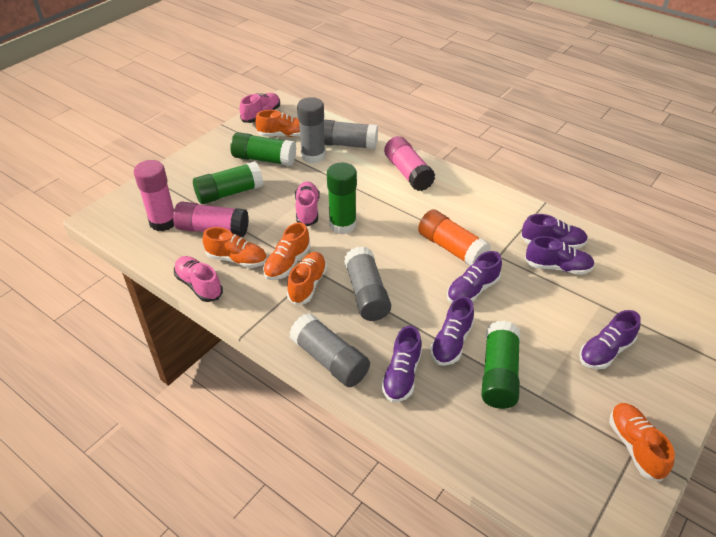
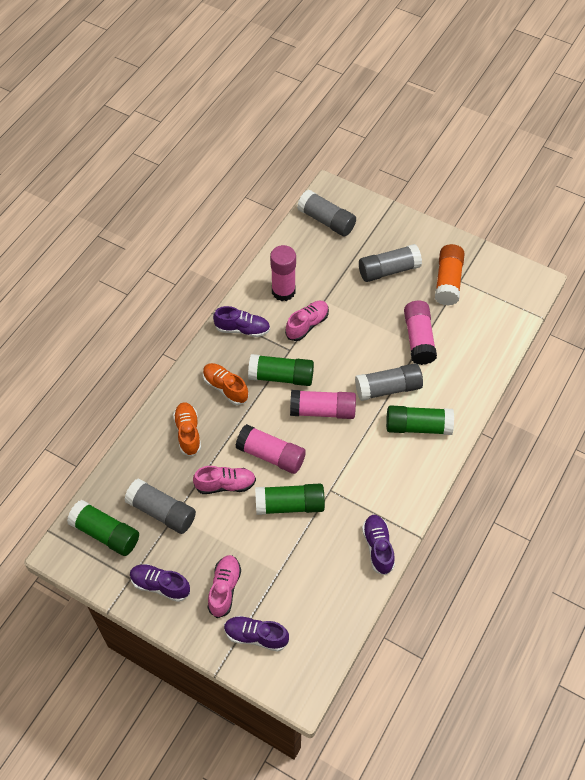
orange shoe: 5 -> 2
pink glue stick: 3 -> 4
purple shoe: 6 -> 4

